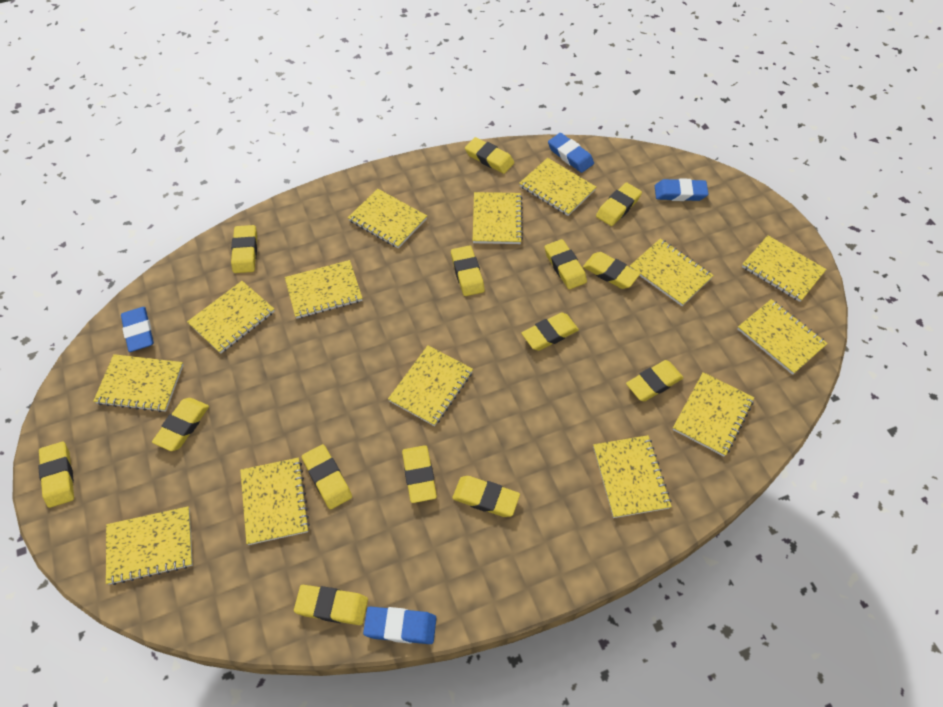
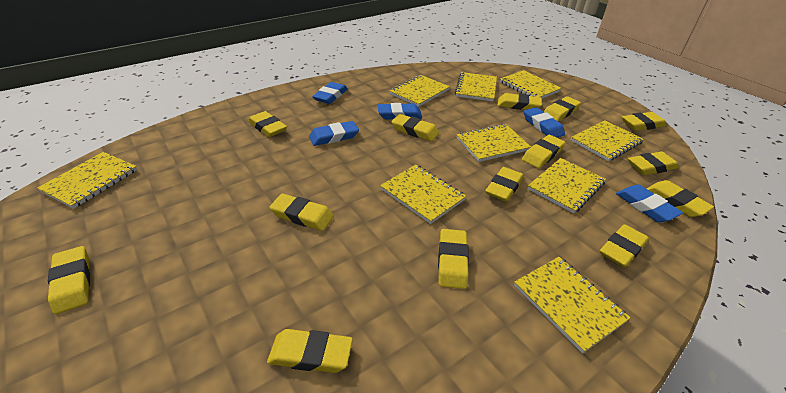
blue eraser: 4 -> 5
yellow notebook: 14 -> 9

